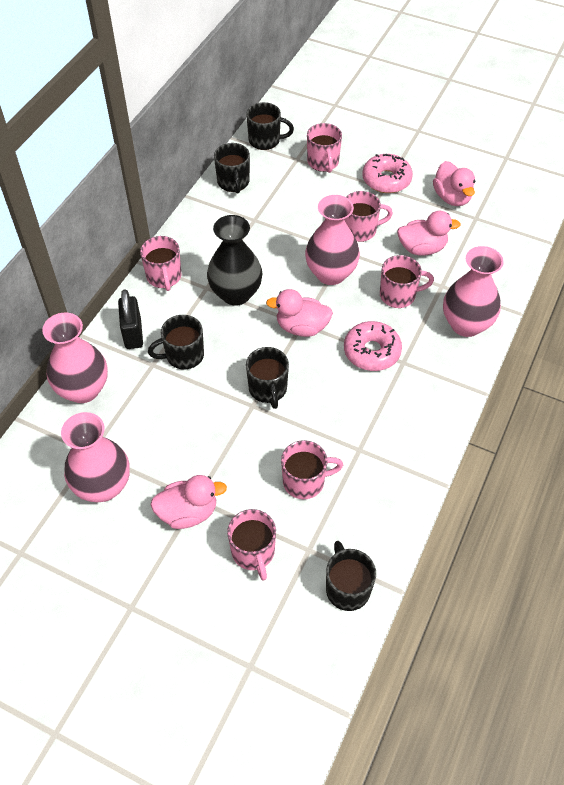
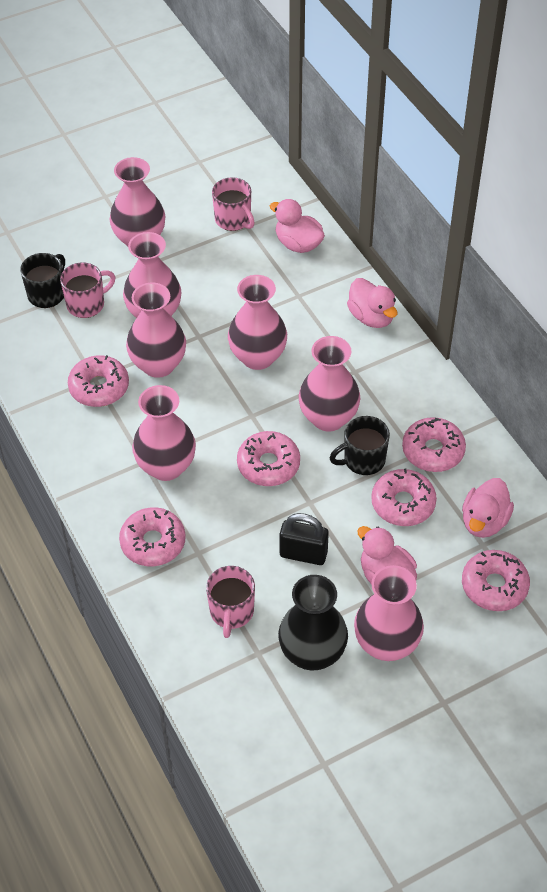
black mug: 5 -> 2
pink donut: 2 -> 6
pink mug: 6 -> 3
pink vase: 4 -> 7

